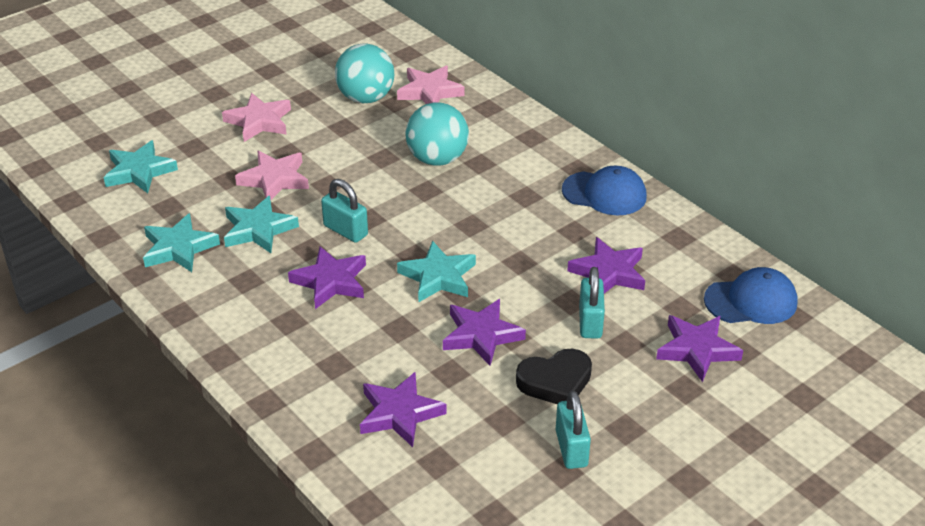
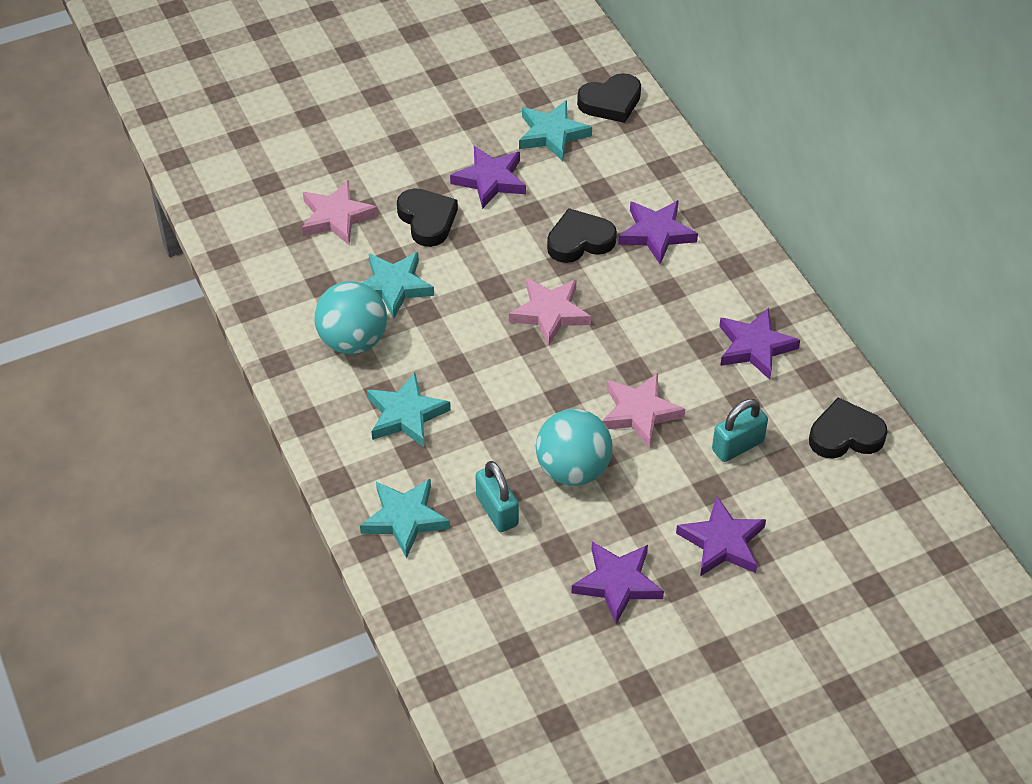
black heart: 1 -> 4
blue cap: 2 -> 0
turquoise padlock: 3 -> 2

